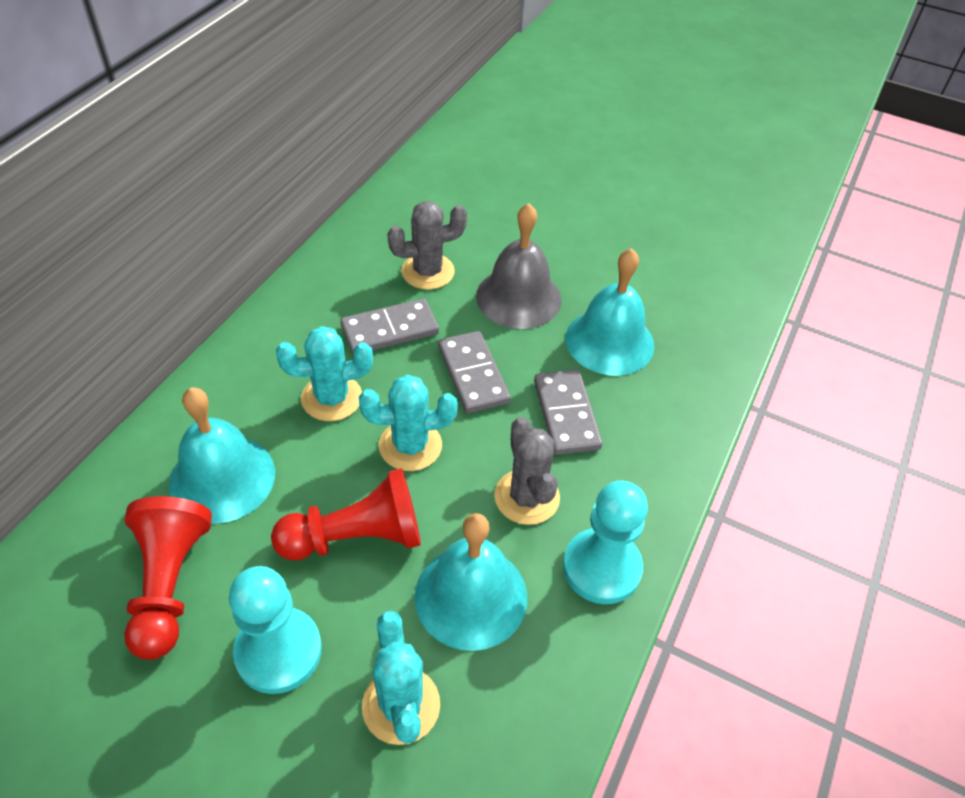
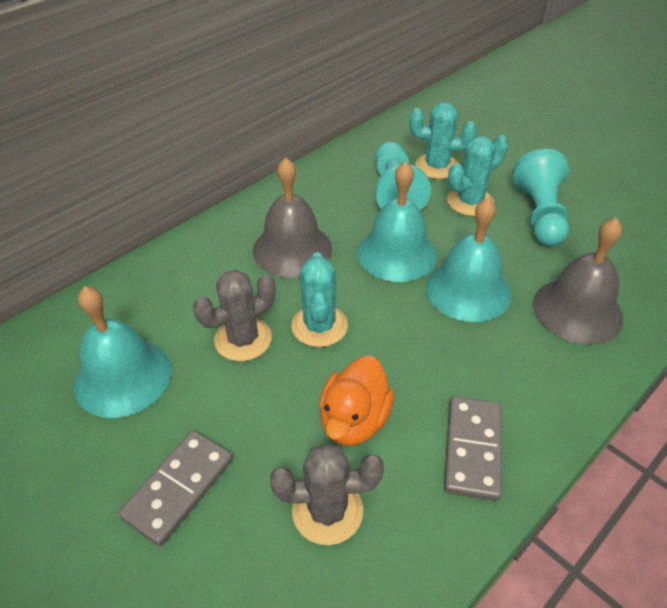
grey bell: 1 -> 2
grey domino: 3 -> 2
orange duck: 0 -> 1
red pawn: 2 -> 0

